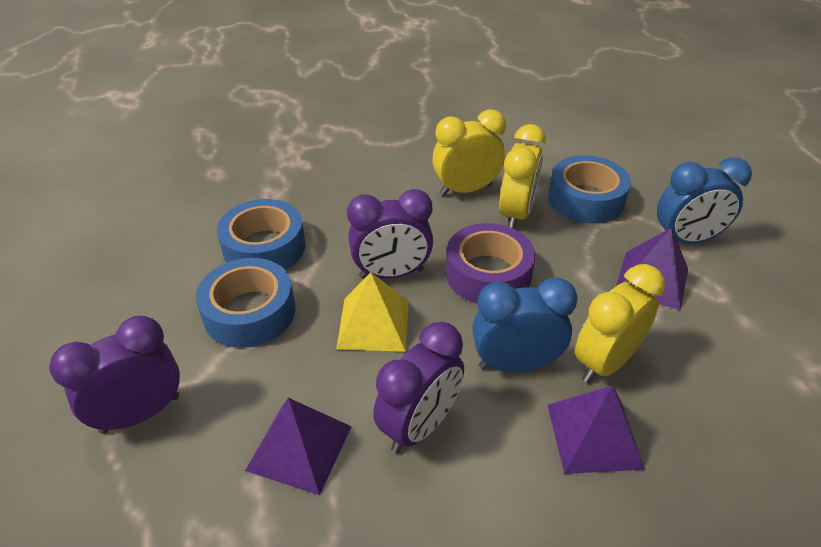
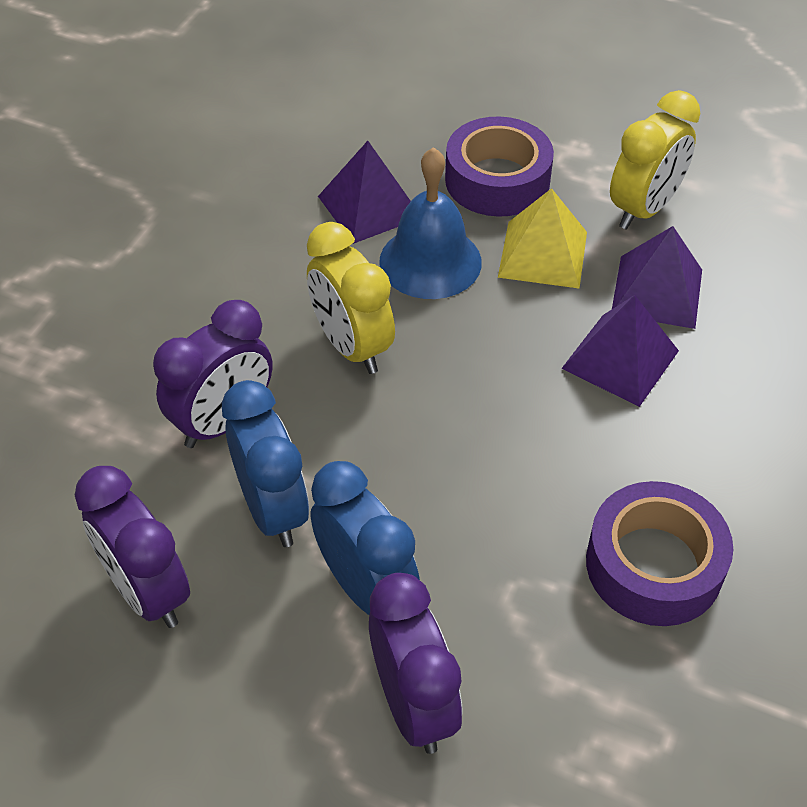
blue bell: 0 -> 1
blue tape: 3 -> 0
purple tape: 1 -> 2
yellow clock: 3 -> 2

